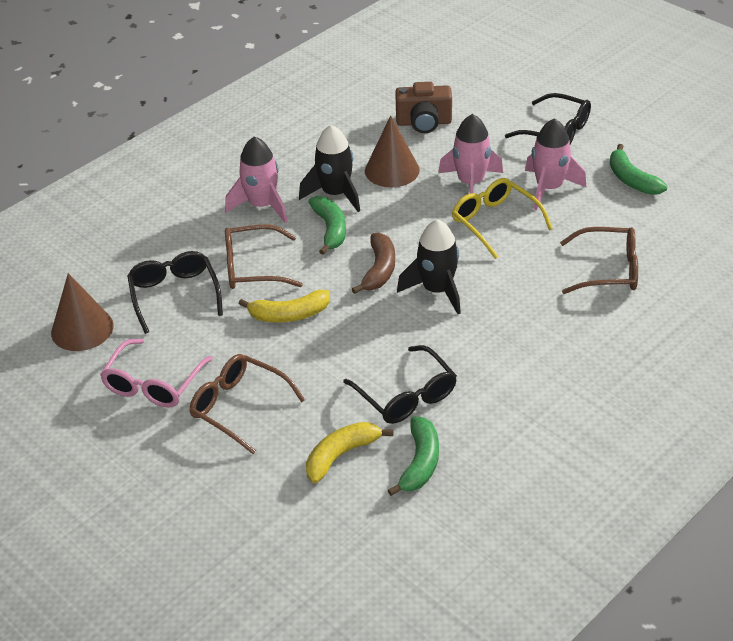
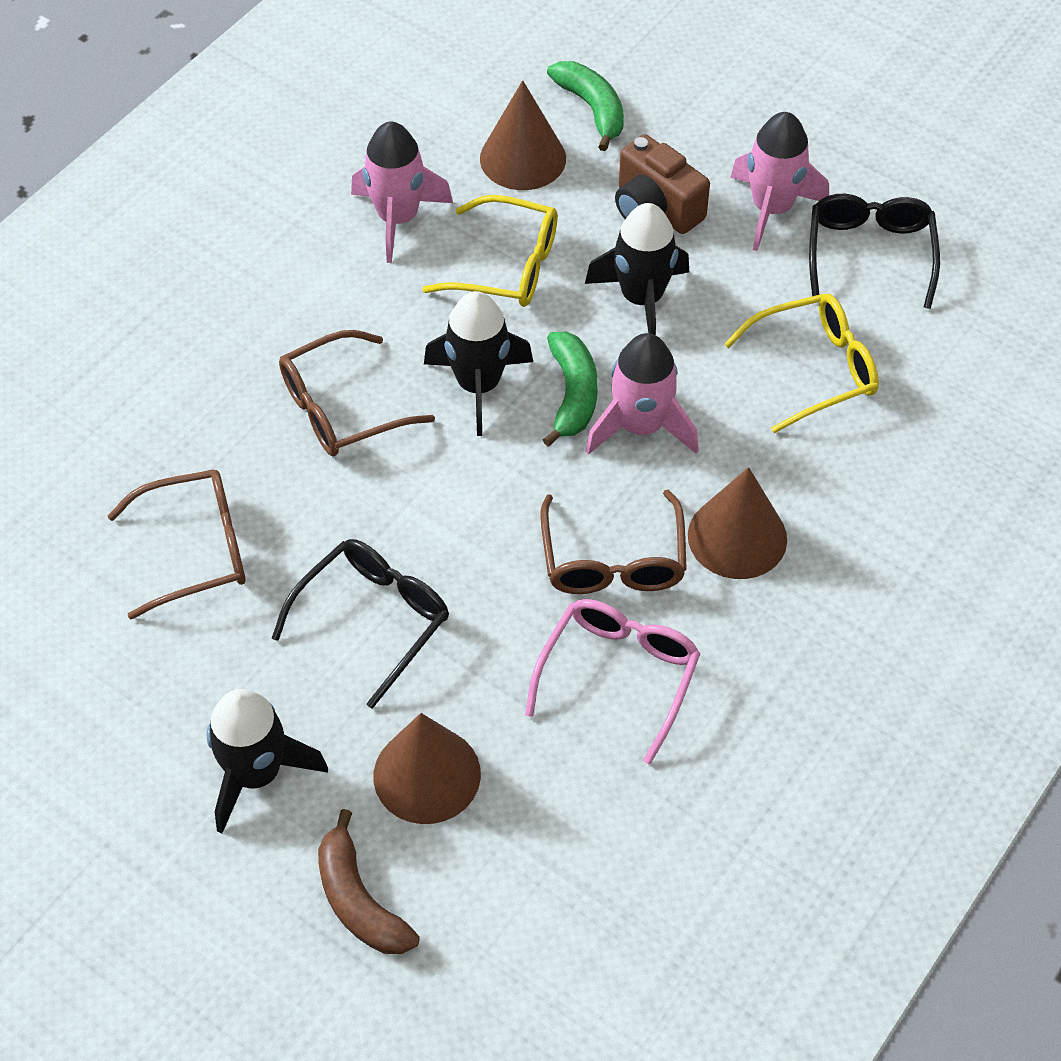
black glasses: 3 -> 2
black rocket: 2 -> 3
brown cone: 2 -> 3
green banana: 3 -> 2
yellow banana: 2 -> 0
yellow glasses: 1 -> 2

